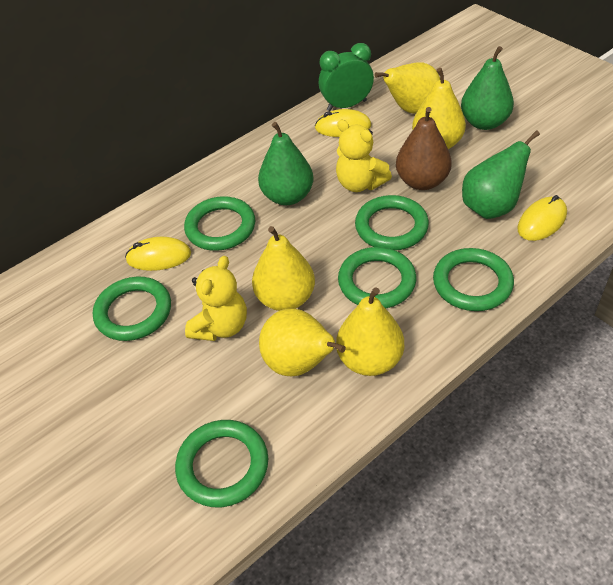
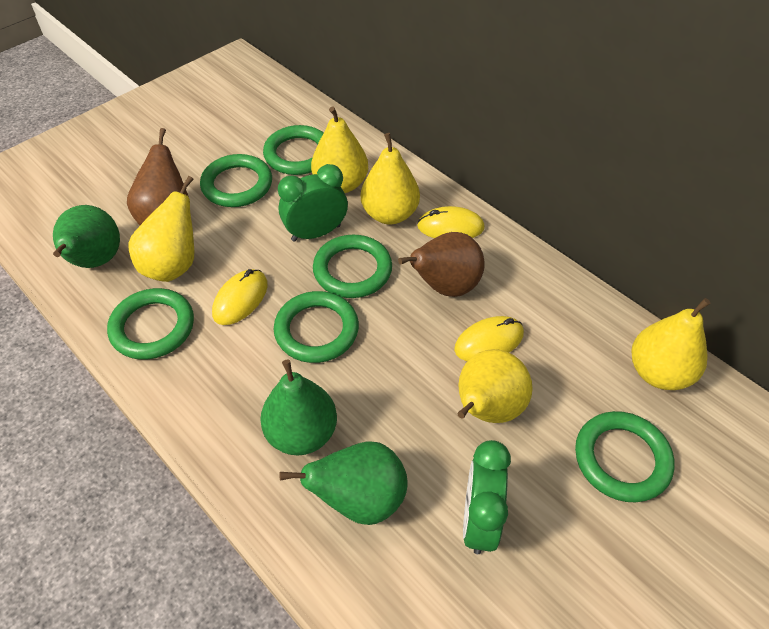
brown pear: 1 -> 2
green clock: 1 -> 2
yellow teddy bear: 2 -> 0

